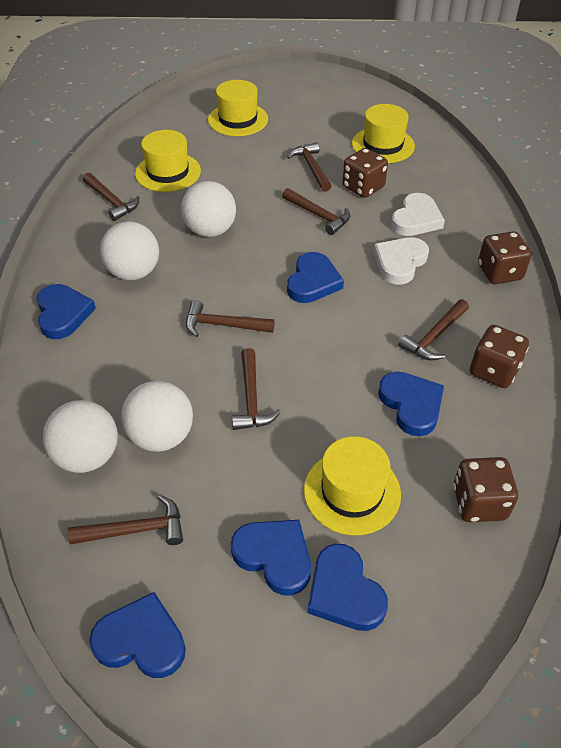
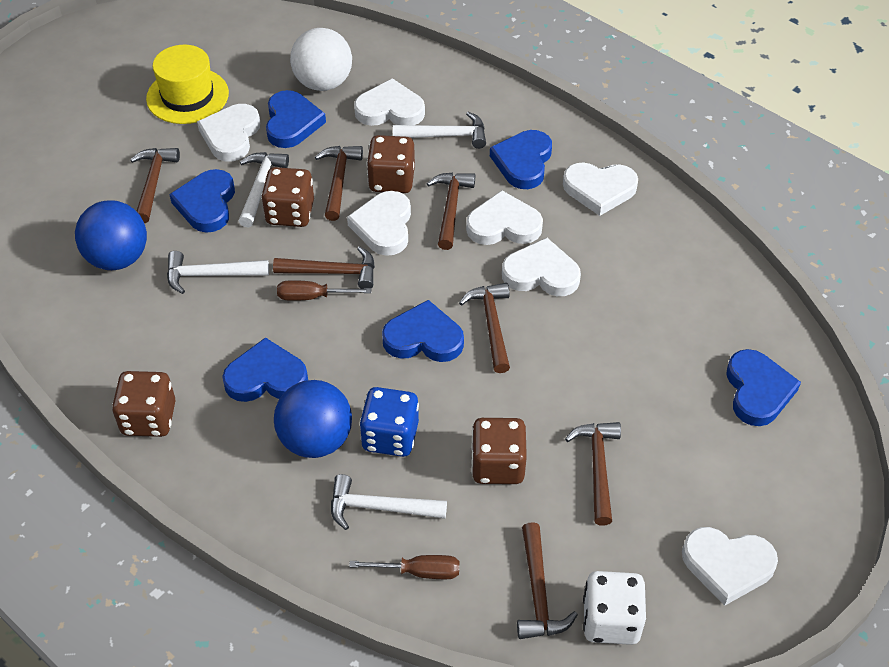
blue ball: 0 -> 2
blue dice: 0 -> 1
brown screwdriver: 0 -> 2
white ball: 4 -> 1
white dice: 0 -> 1
white hammer: 0 -> 4
white heart: 2 -> 7
yellow hat: 4 -> 1

